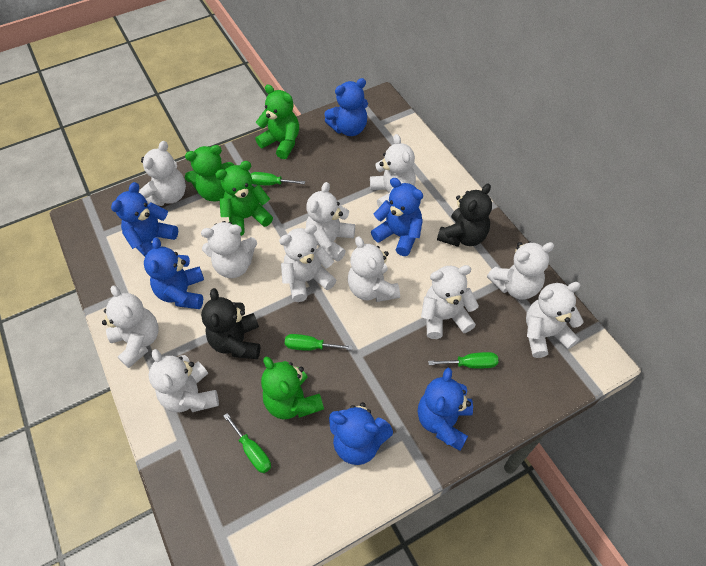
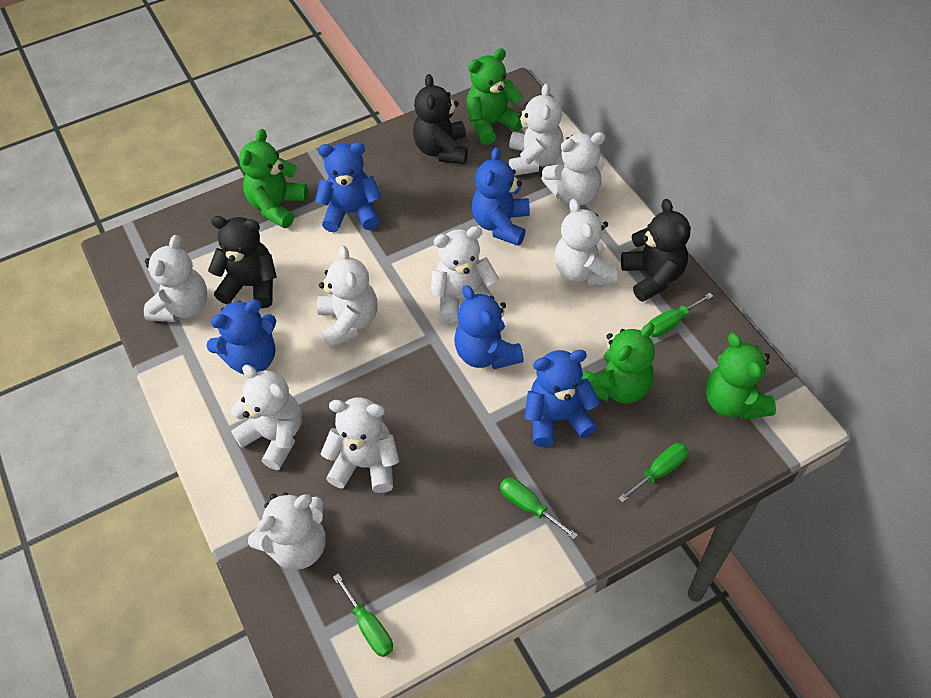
black teddy bear: 2 -> 3
blue teddy bear: 6 -> 5
white teddy bear: 11 -> 9

